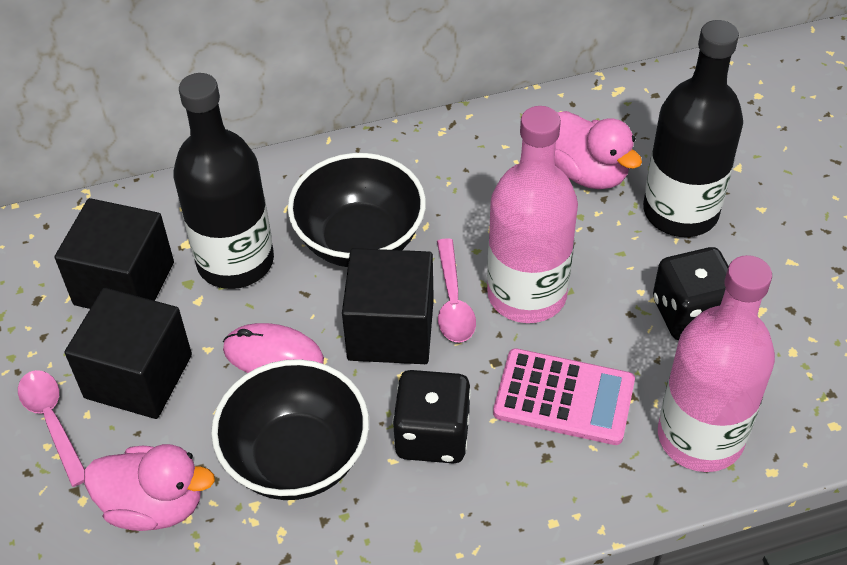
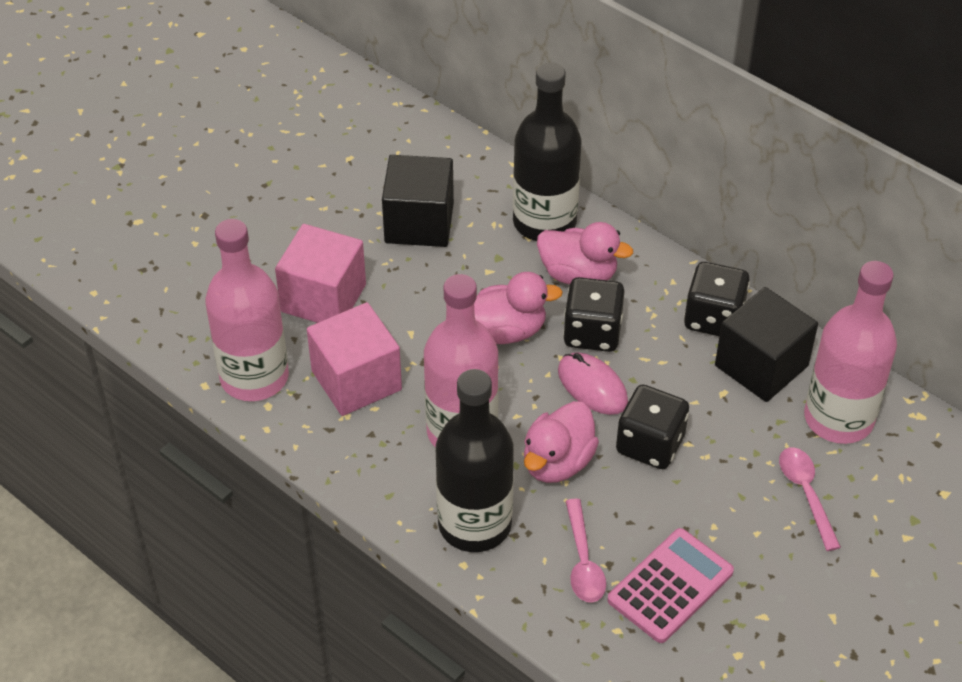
black bowl: 2 -> 0
black cube: 3 -> 2
black dice: 2 -> 3
pink bottle: 2 -> 3
pink cube: 0 -> 2
pink duck: 2 -> 3

